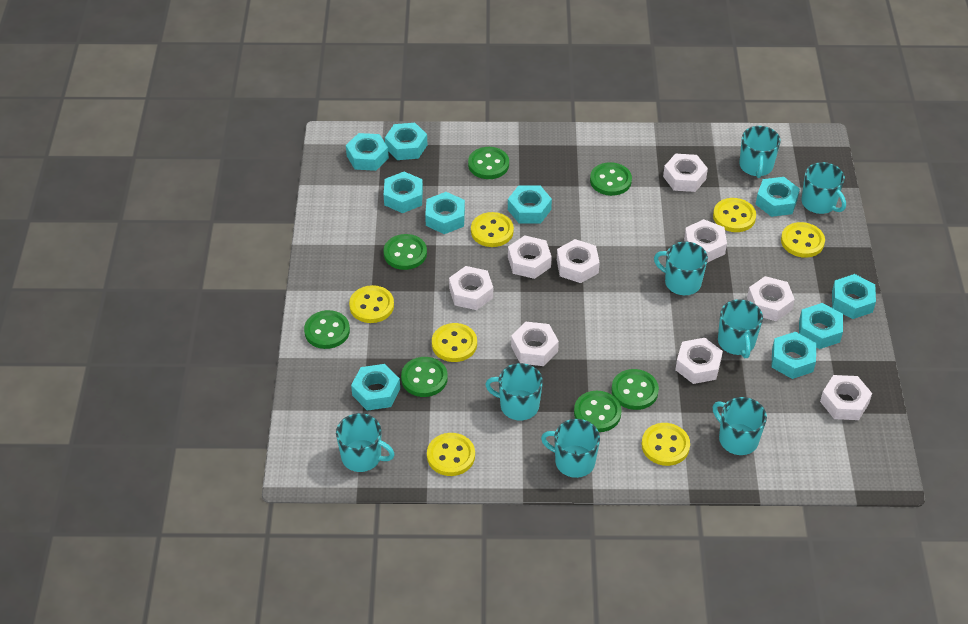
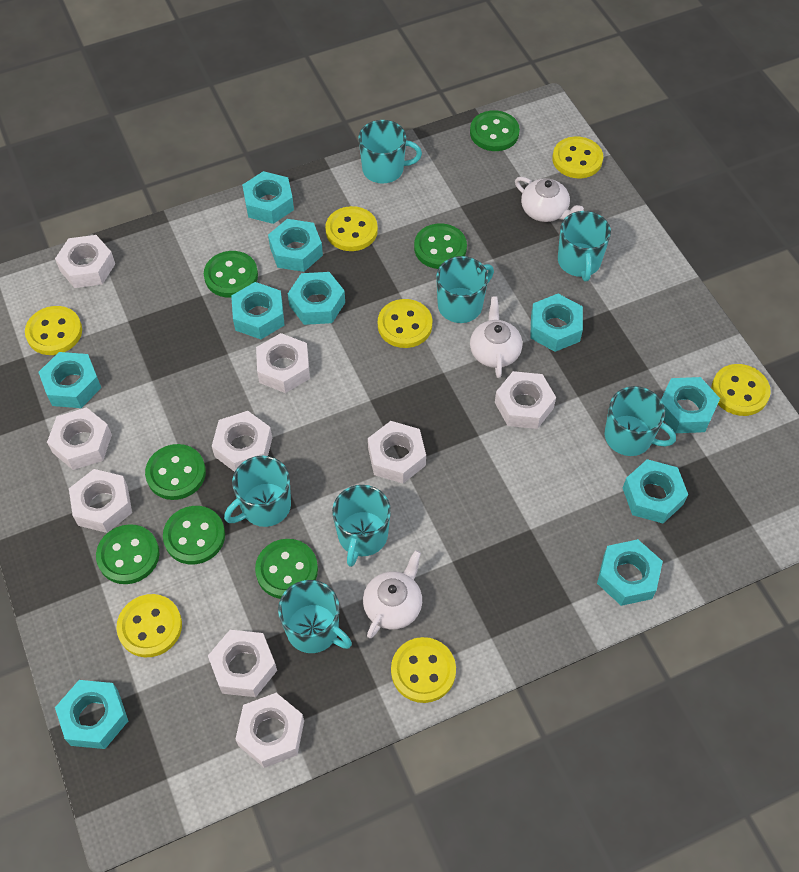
turquoise mug: 8 -> 7
white teapot: 0 -> 3

